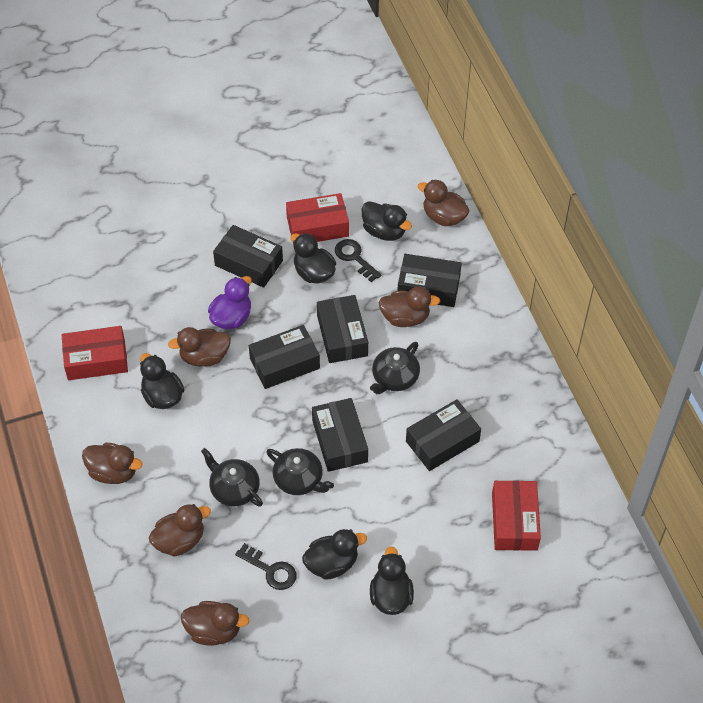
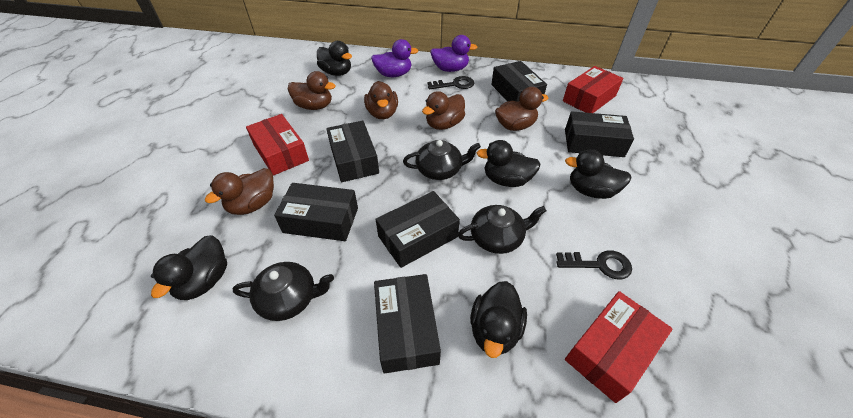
brown duck: 6 -> 5
purple duck: 1 -> 2

